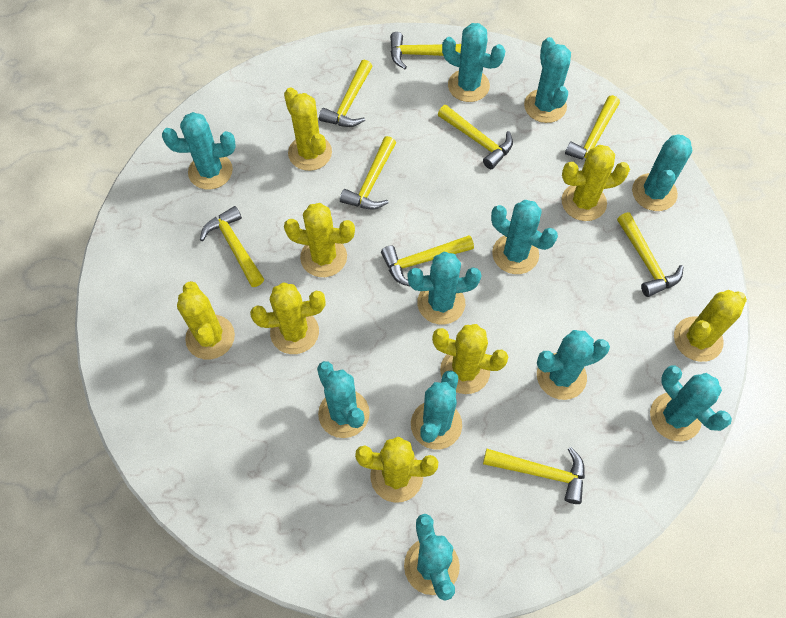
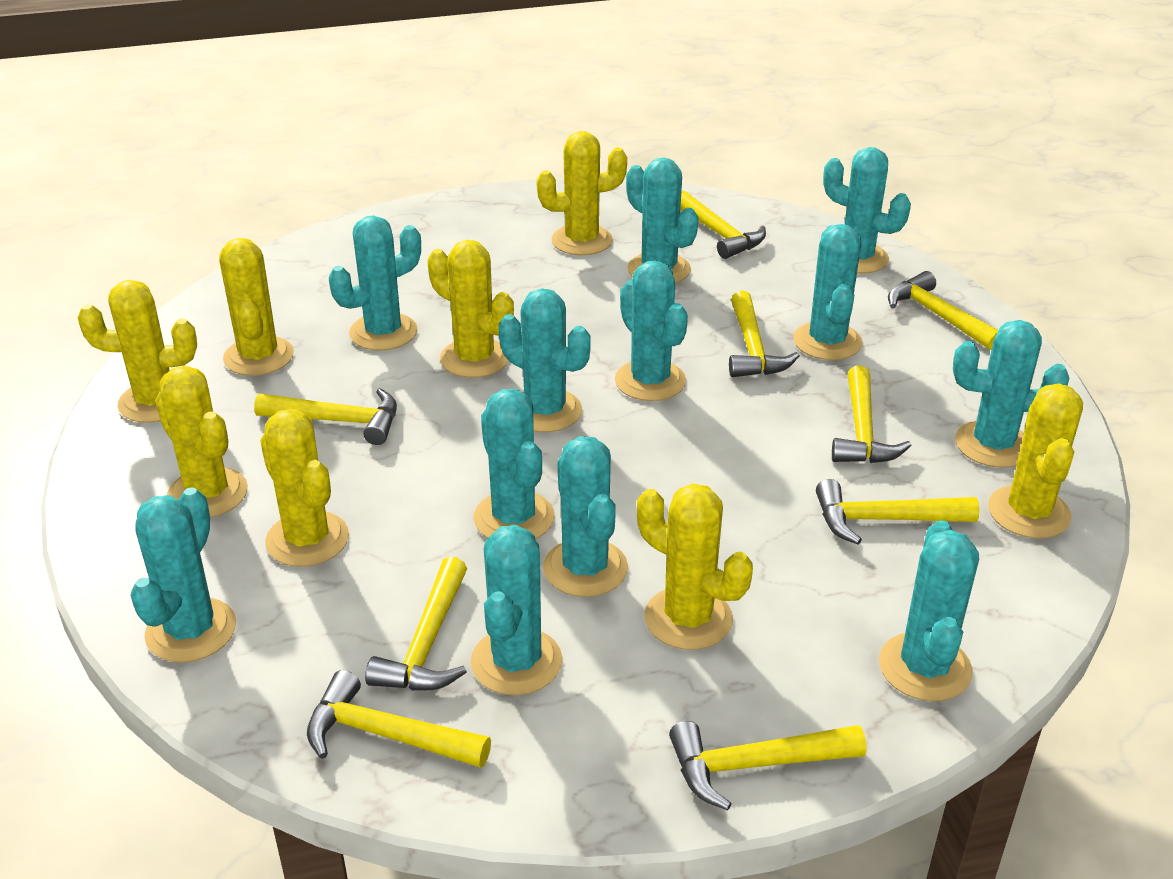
turquoise cactus: 11 -> 12

